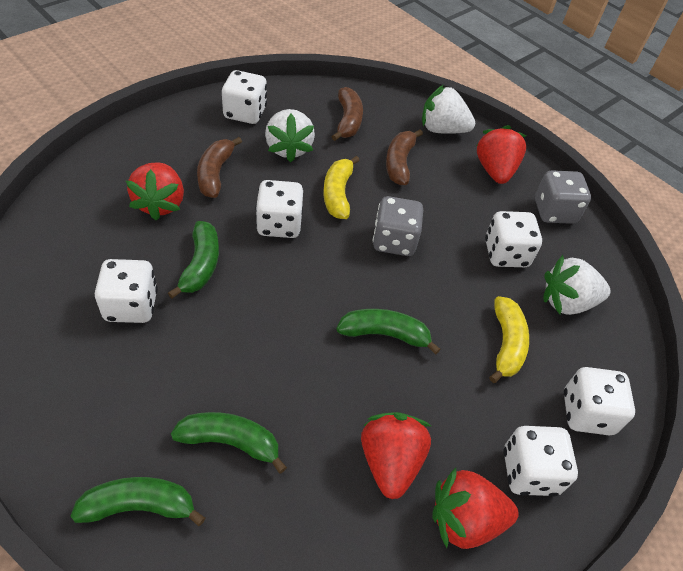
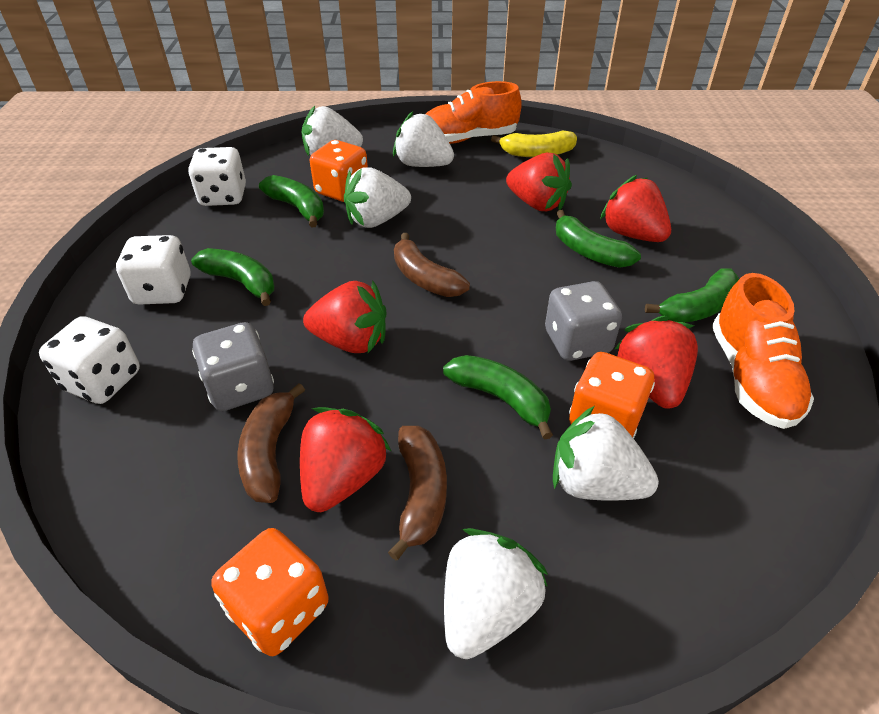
green banana: 4 -> 5
orange dice: 0 -> 3
orange shoe: 0 -> 2
red strawberry: 4 -> 5
white dice: 6 -> 3
white strawberry: 3 -> 5
yellow banana: 2 -> 1

